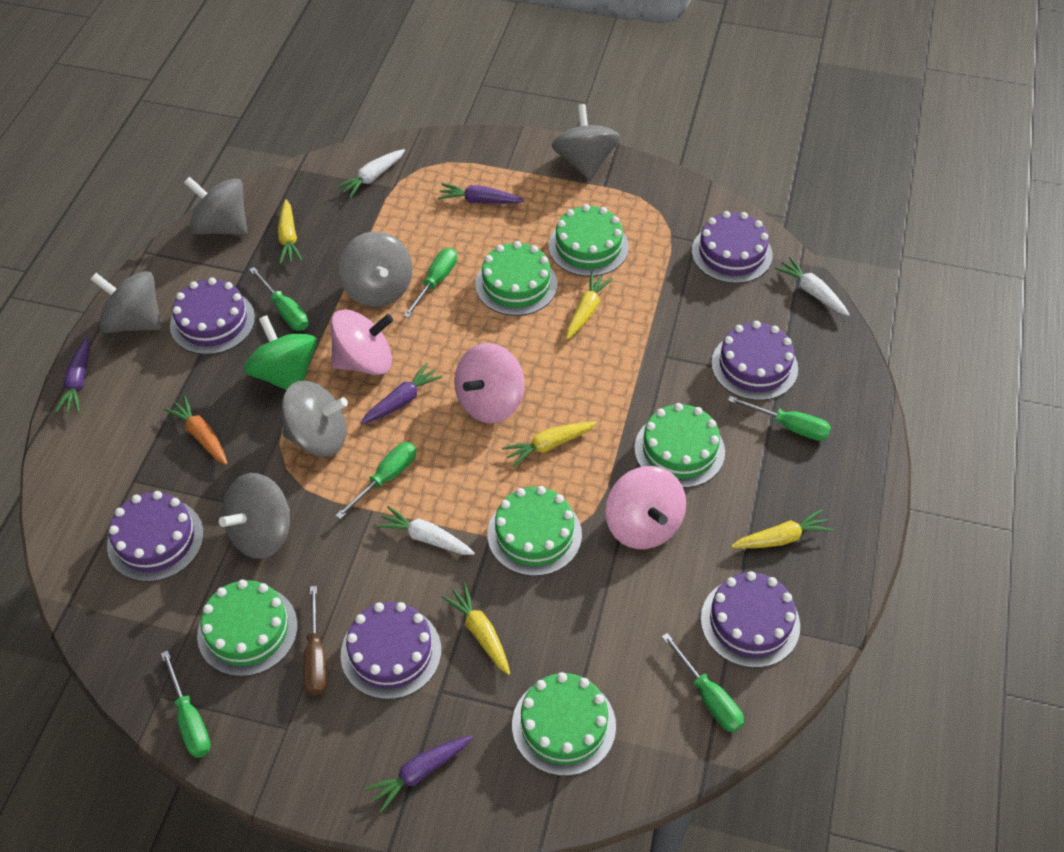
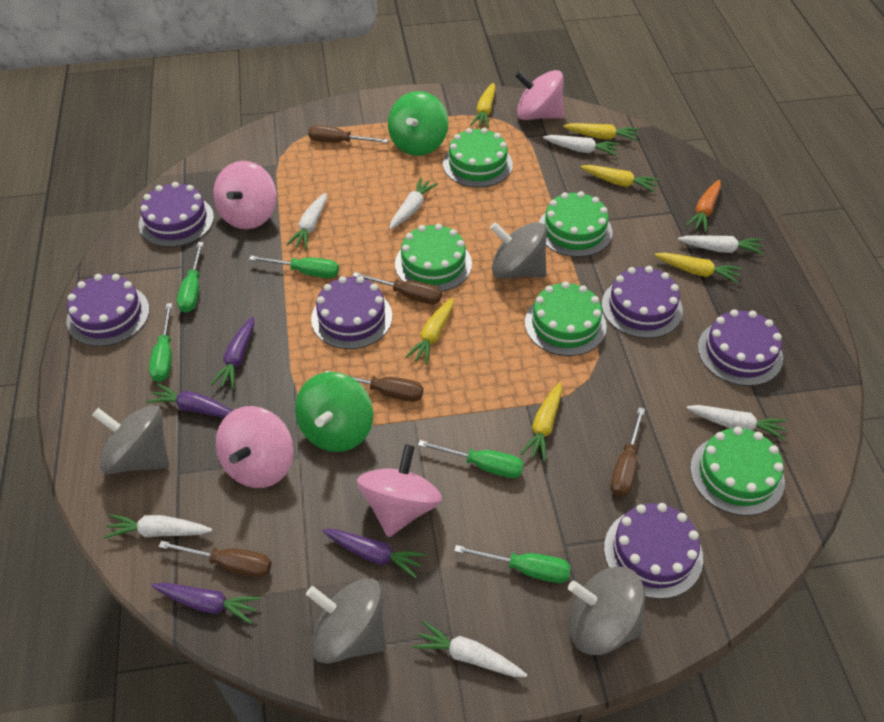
brown screwdriver: 1 -> 5
green cake: 6 -> 5
green screwdriver: 6 -> 5
green spinning top: 1 -> 2
grey spinning top: 6 -> 4
pink spinning top: 3 -> 4
white carrot: 3 -> 7
yellow carrot: 5 -> 6

